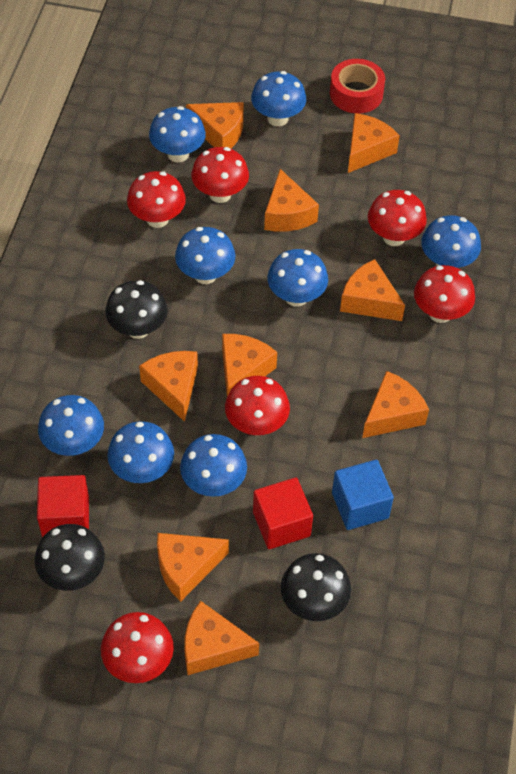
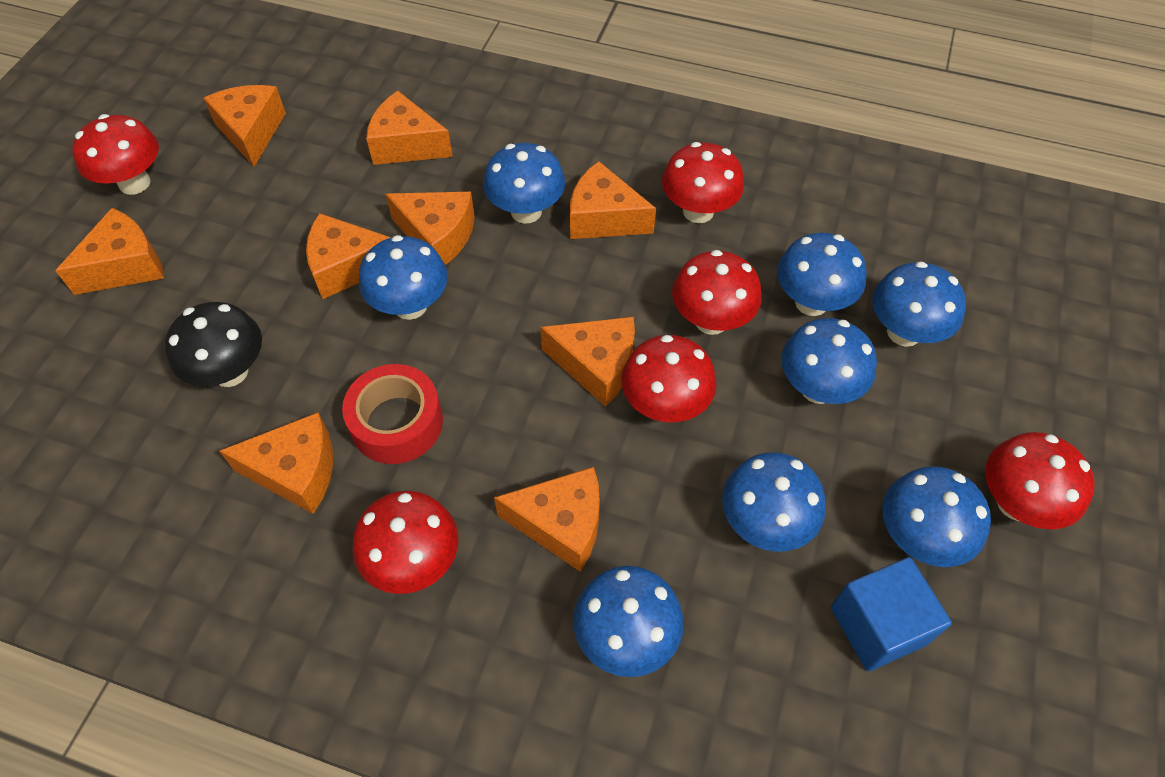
black mushroom: 3 -> 1
red cube: 2 -> 0

